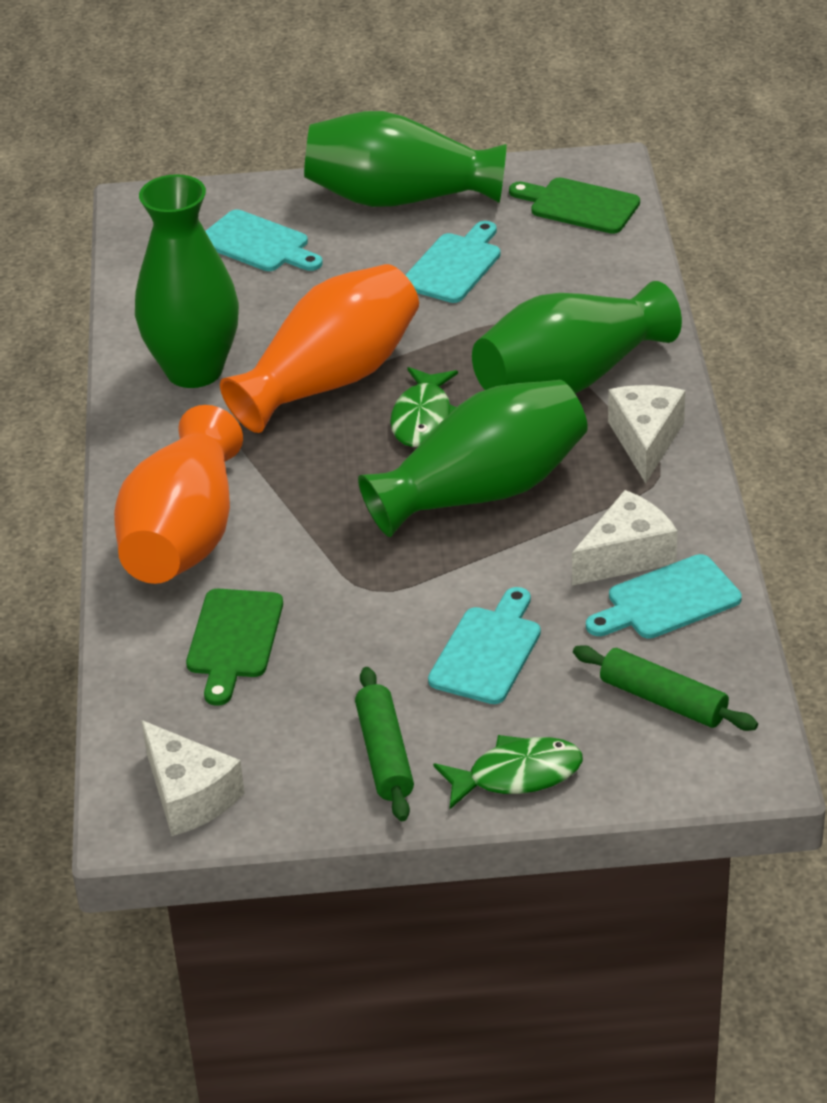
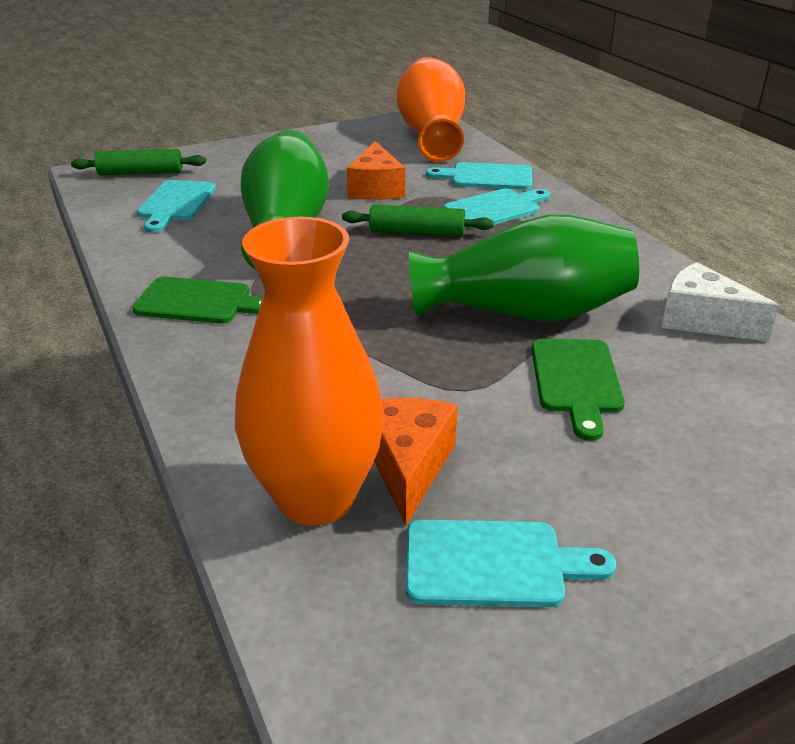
green fish: 2 -> 0
green vase: 4 -> 2
orange cheese: 0 -> 2
white cheese: 3 -> 1

